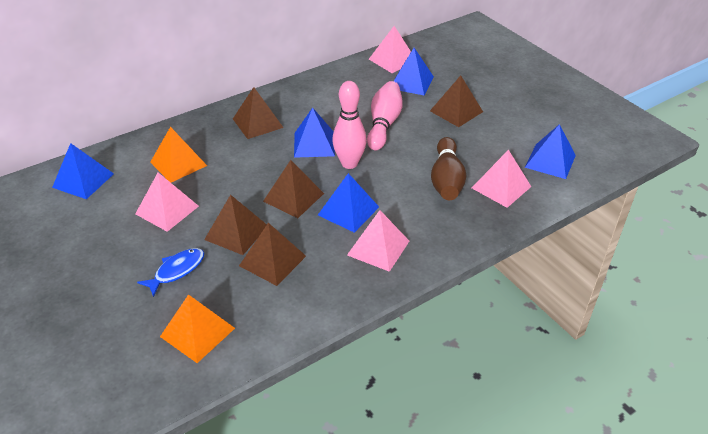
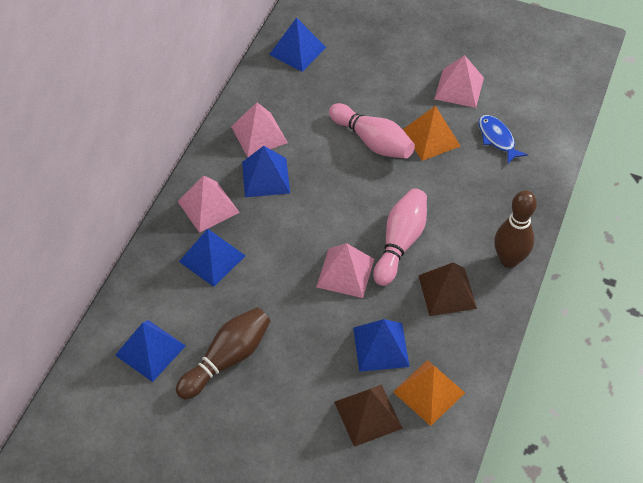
brown bowling pin: 1 -> 2
brown pyramid: 5 -> 2

